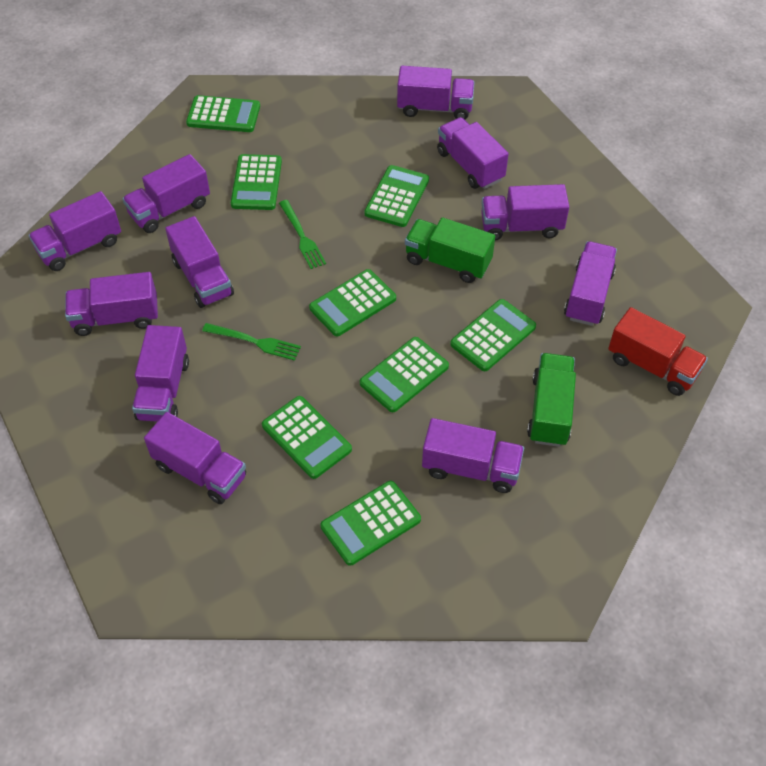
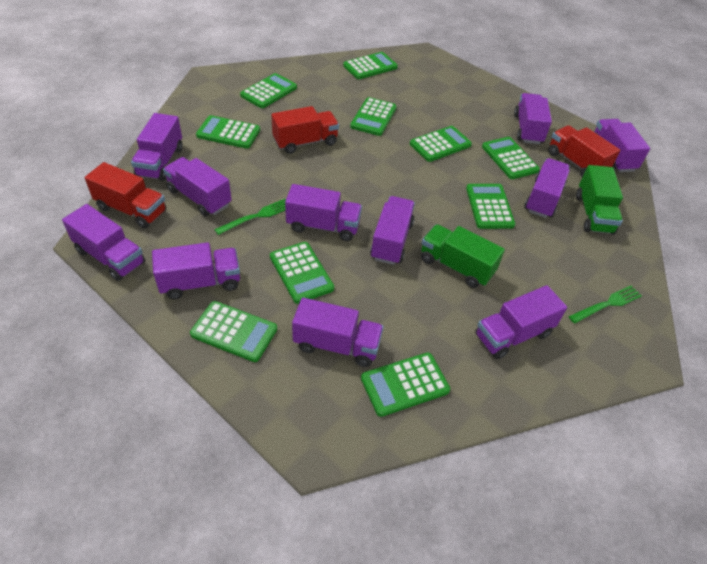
green calculator: 8 -> 10
red truck: 1 -> 3

